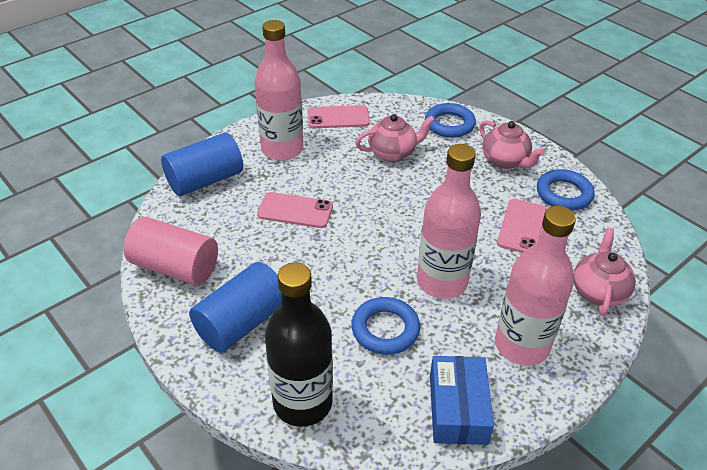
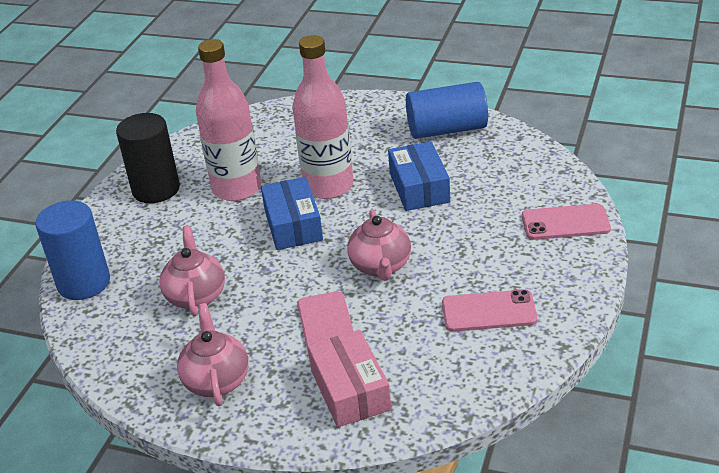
black bottle: 1 -> 0
black cylinder: 0 -> 1
blue box: 1 -> 2
blue ring: 3 -> 0
pink bottle: 3 -> 2
pink box: 0 -> 1
pink cylinder: 1 -> 0

